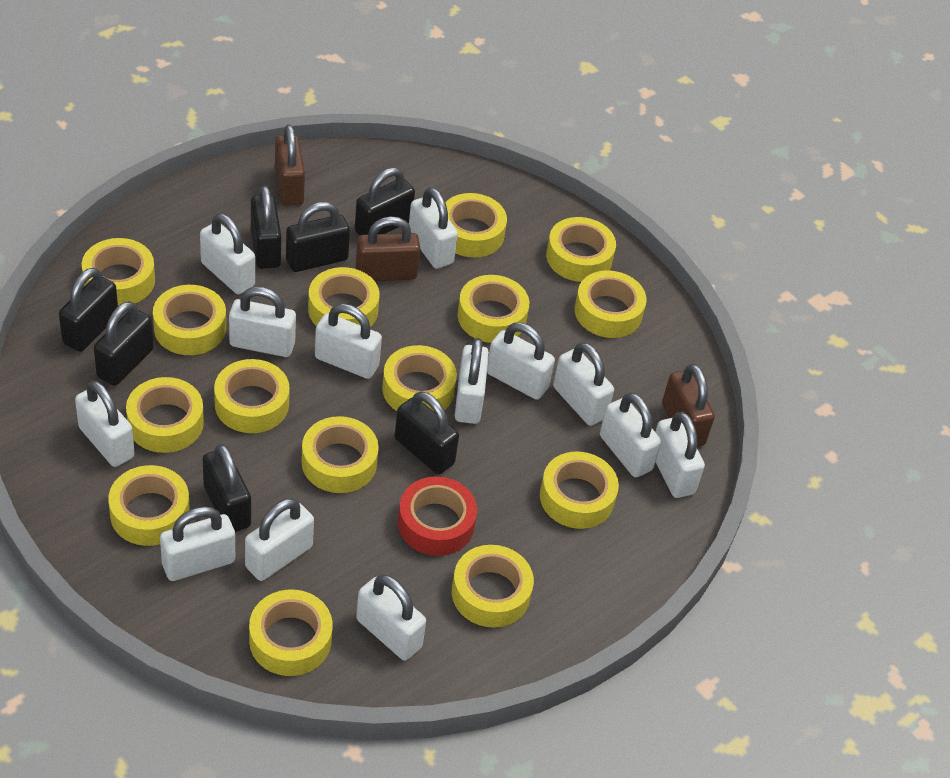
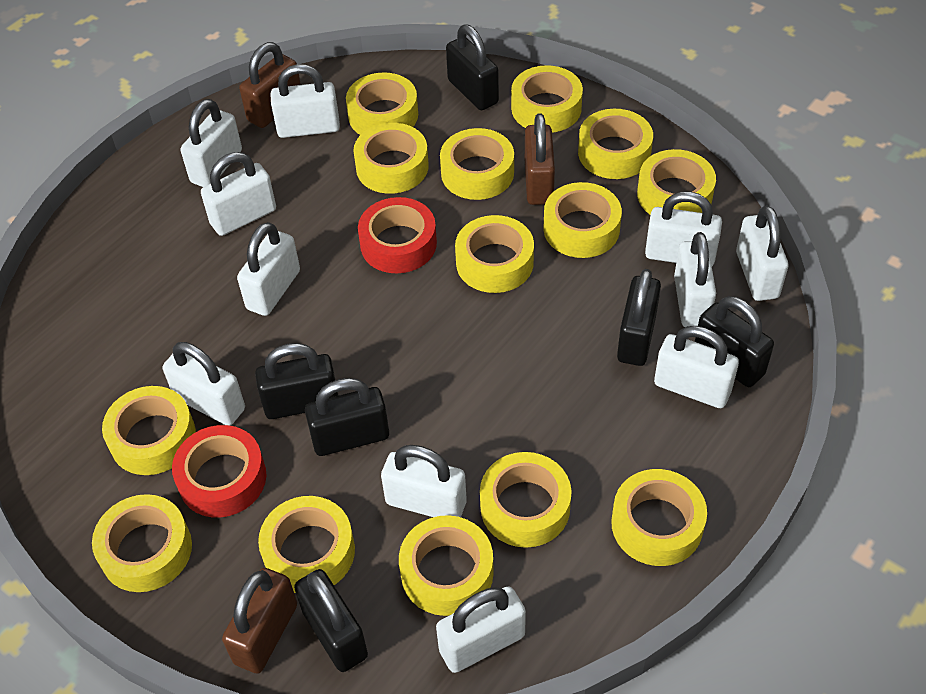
black padlock: 7 -> 6
red tape: 1 -> 2
white padlock: 13 -> 11
yellow tape: 15 -> 14

